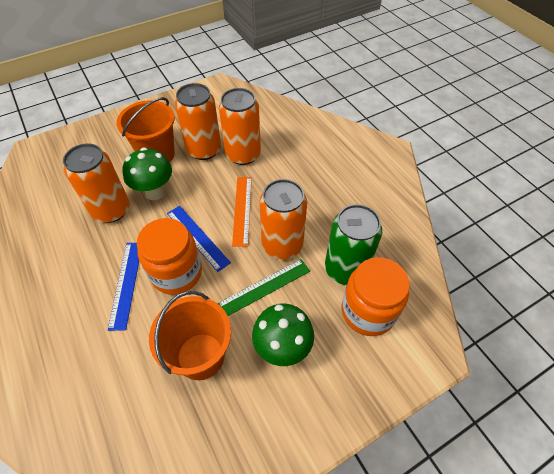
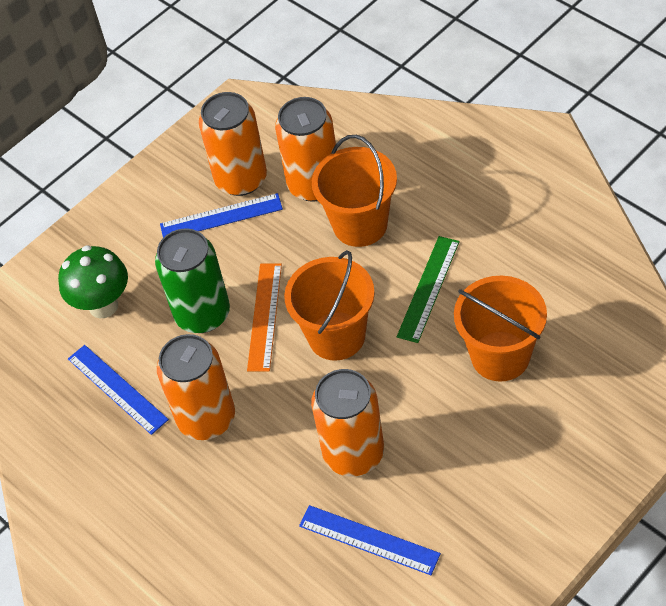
blue ruler: 2 -> 3
green mushroom: 2 -> 1
orange bucket: 2 -> 3
orange jar: 2 -> 0

